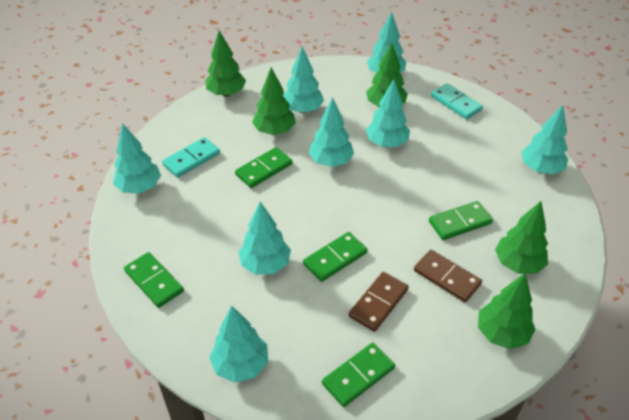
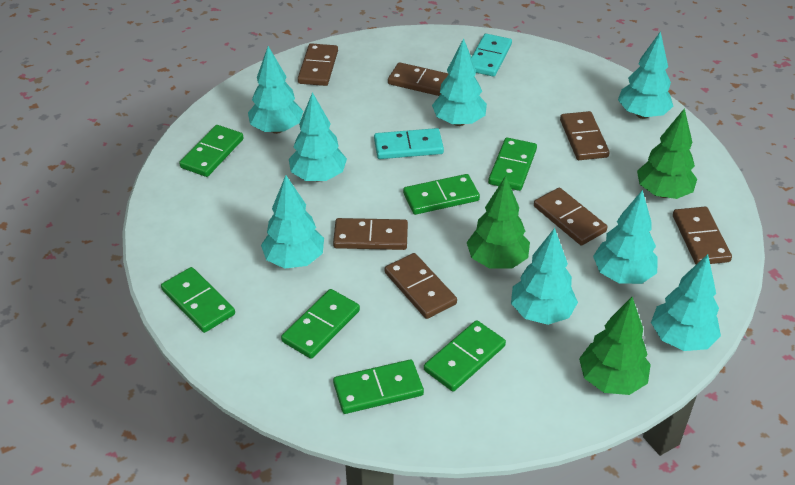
brown domino: 2 -> 7
green domino: 5 -> 7
green tree: 5 -> 3

